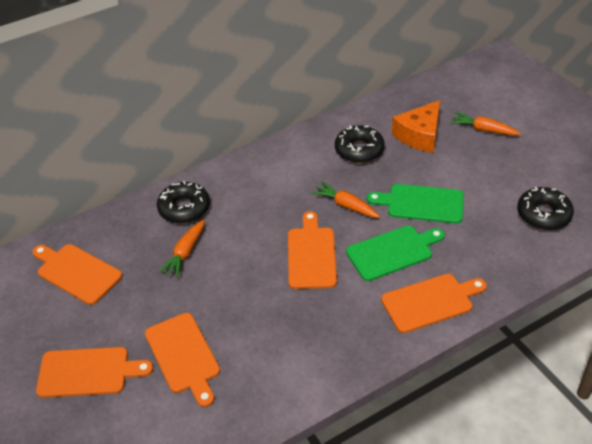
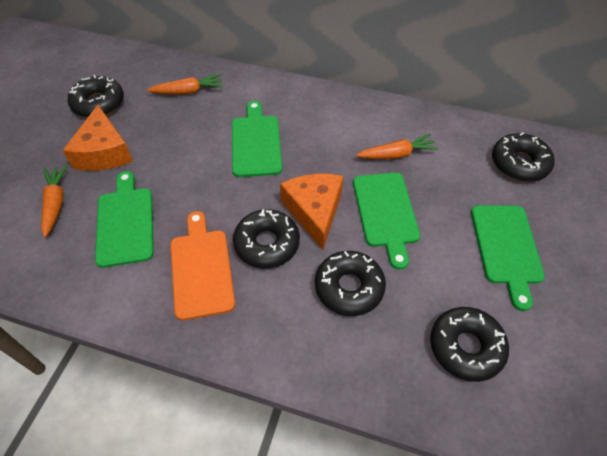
black donut: 3 -> 5
green cutting board: 2 -> 4
orange cheese: 1 -> 2
orange cutting board: 5 -> 1

